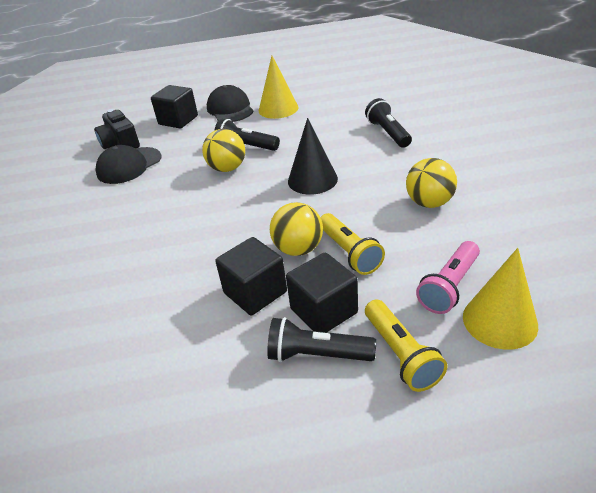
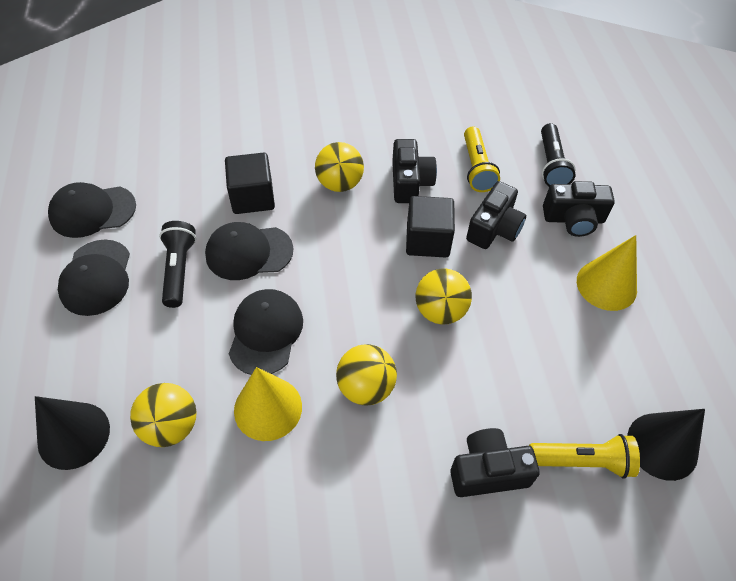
black camera: 1 -> 4
black cap: 2 -> 4
black cone: 1 -> 2
black cube: 3 -> 2
black flashlight: 3 -> 2
pink flashlight: 1 -> 0
yellow ball: 3 -> 4

